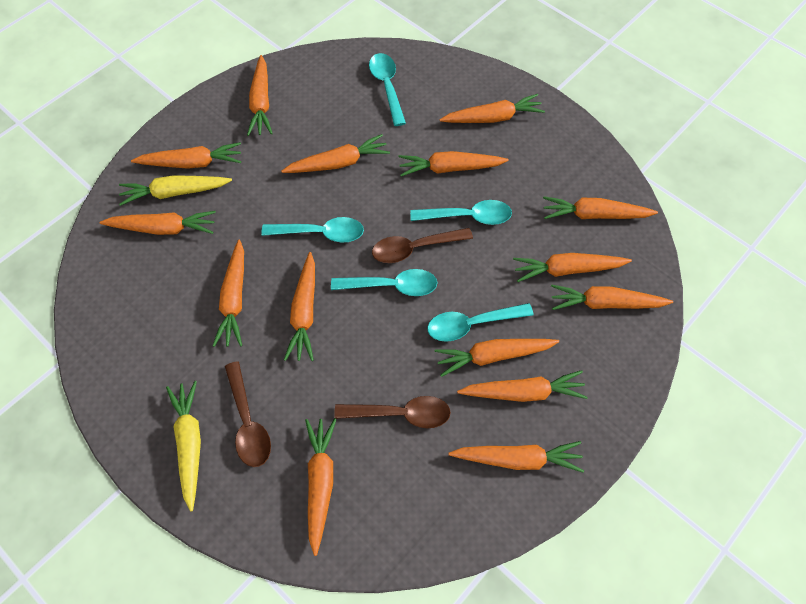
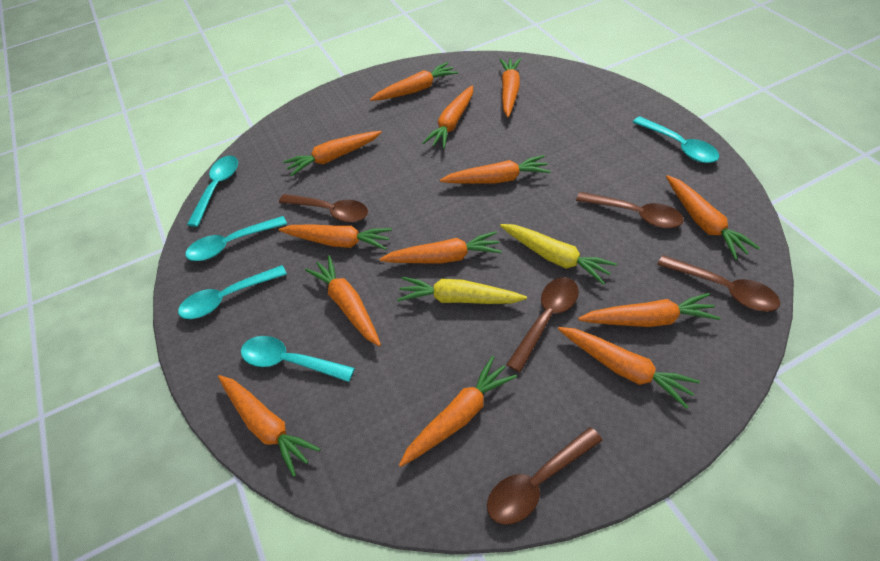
brown spoon: 3 -> 5
orange carrot: 15 -> 13

